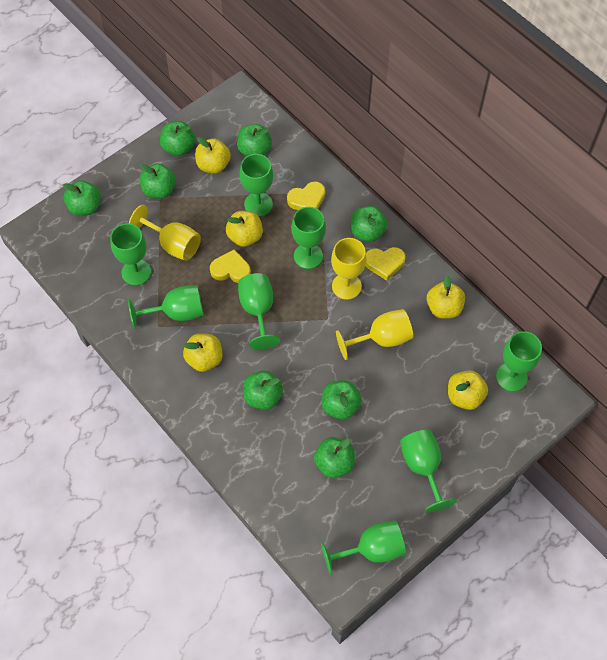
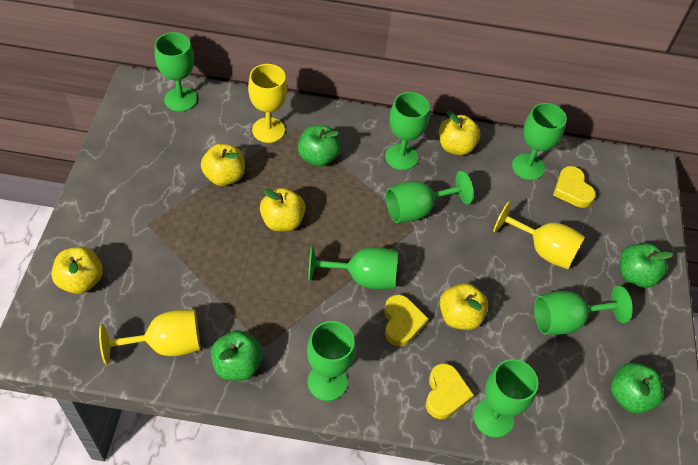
green apple: 8 -> 4

